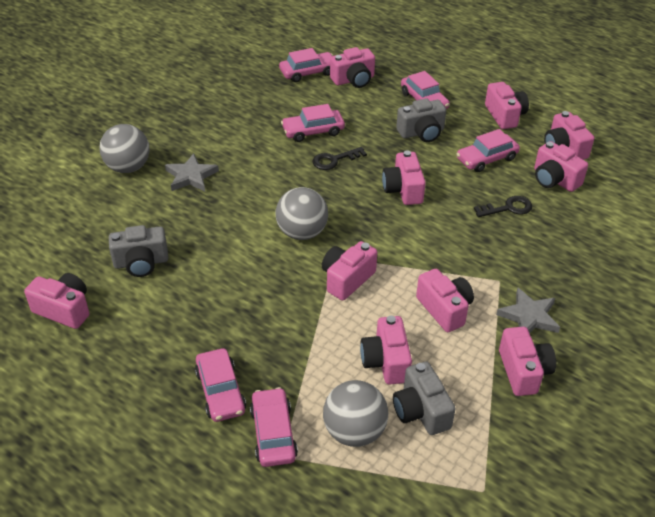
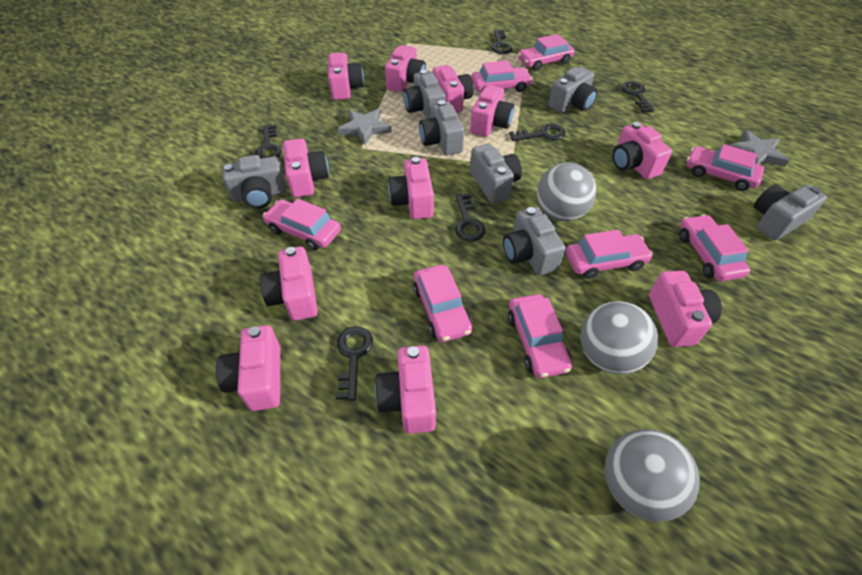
black key: 2 -> 6
grey camera: 3 -> 7
pink camera: 10 -> 11
pink car: 6 -> 8

